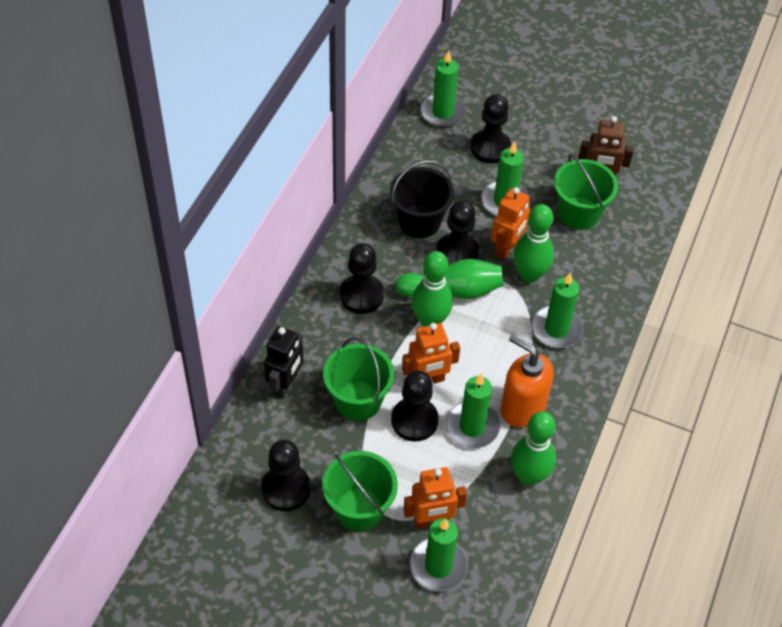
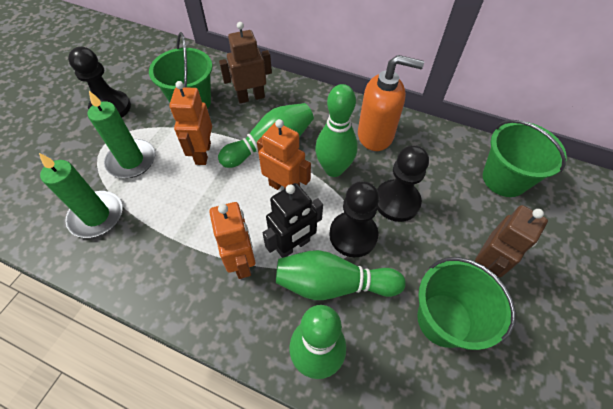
black bucket: 1 -> 0
black pawn: 5 -> 3
brown robot: 1 -> 2
green candle: 5 -> 2

